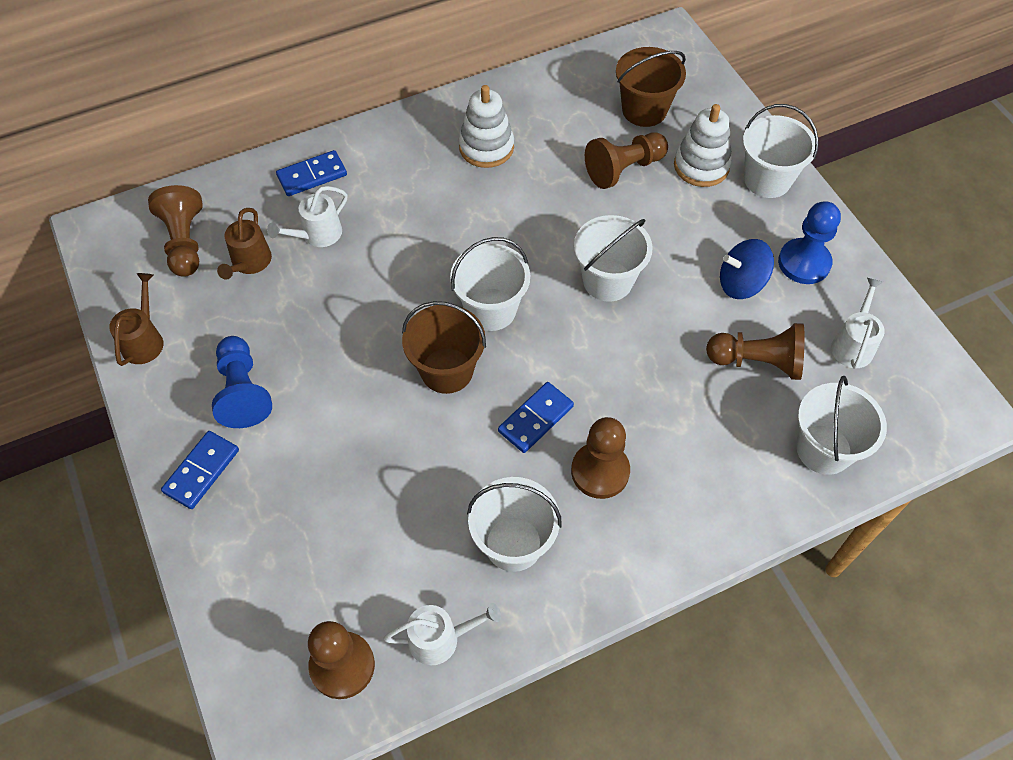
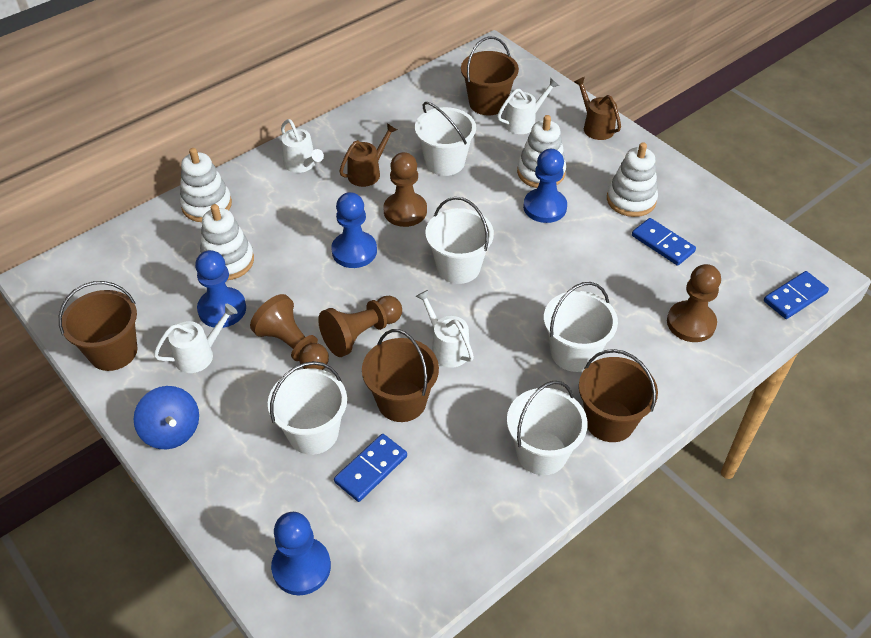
blue pawn: 2 -> 4
brown bucket: 2 -> 4
brown pawn: 5 -> 4
white stacking toy: 2 -> 4
white watering can: 3 -> 4

